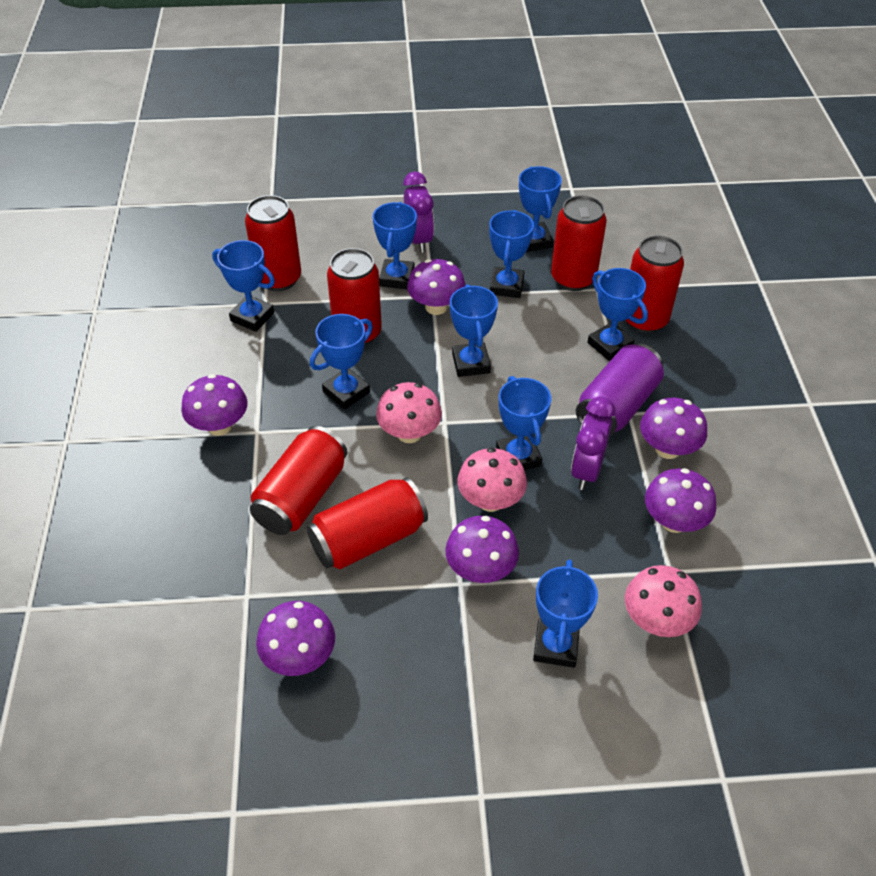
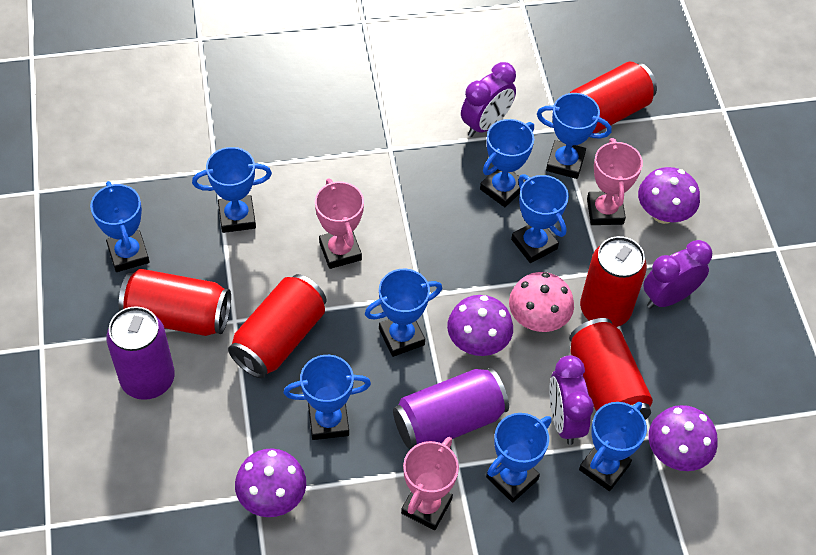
pink mushroom: 3 -> 1
pink trophy: 0 -> 3
purple can: 1 -> 2
purple clock: 2 -> 3
purple mushroom: 6 -> 4
red can: 6 -> 5

